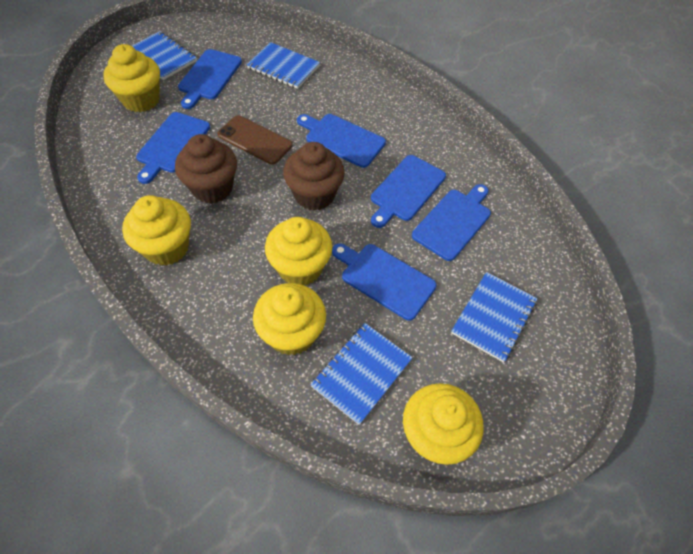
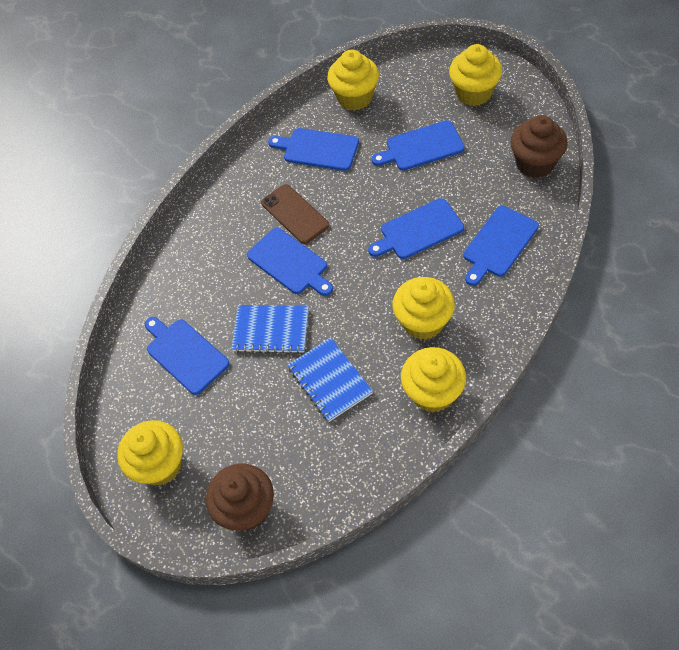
blue notebook: 4 -> 2

